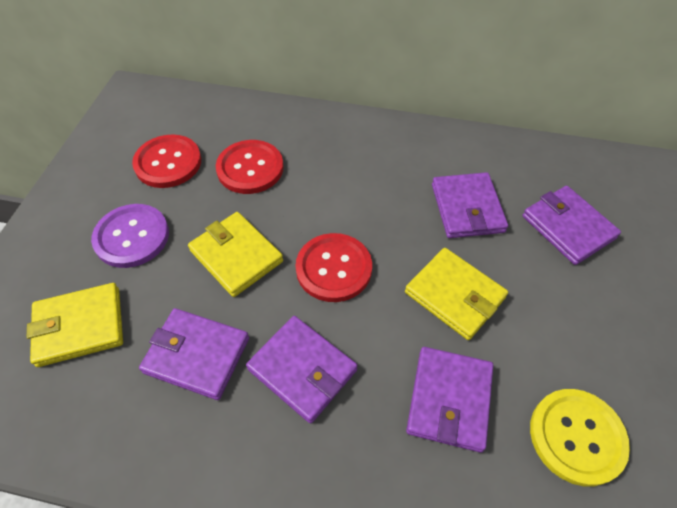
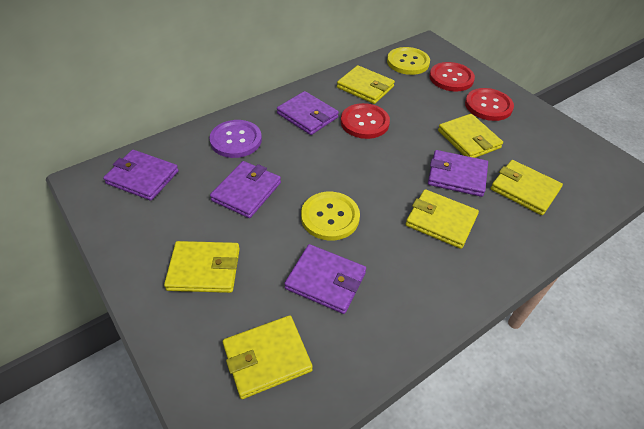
yellow button: 1 -> 2
yellow wallet: 3 -> 6

